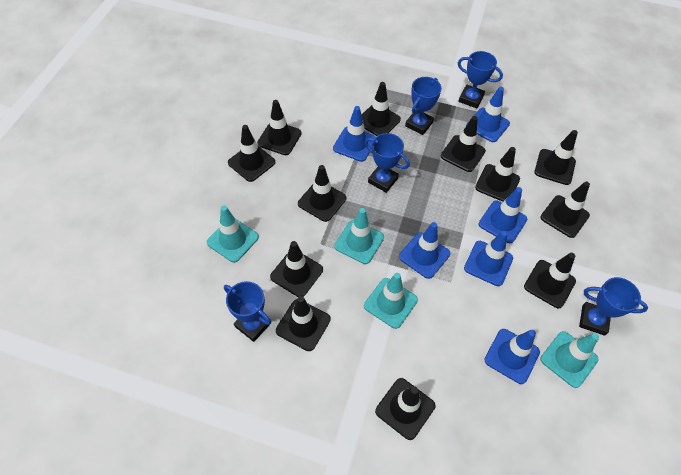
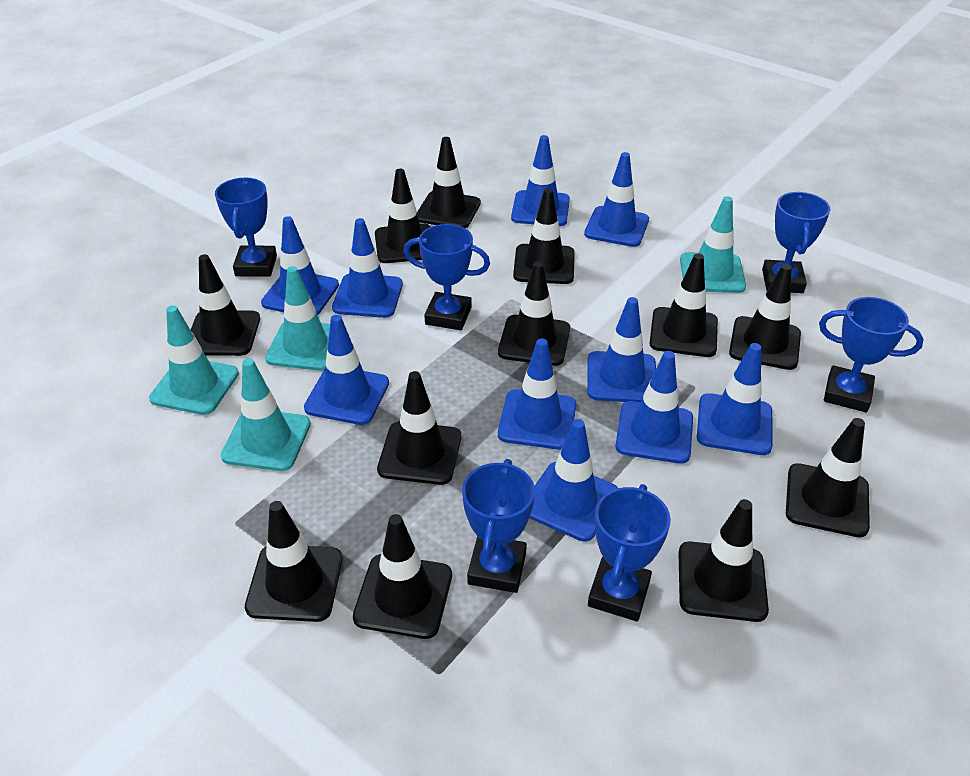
blue traffic cone: 6 -> 10
blue trophy: 5 -> 6

